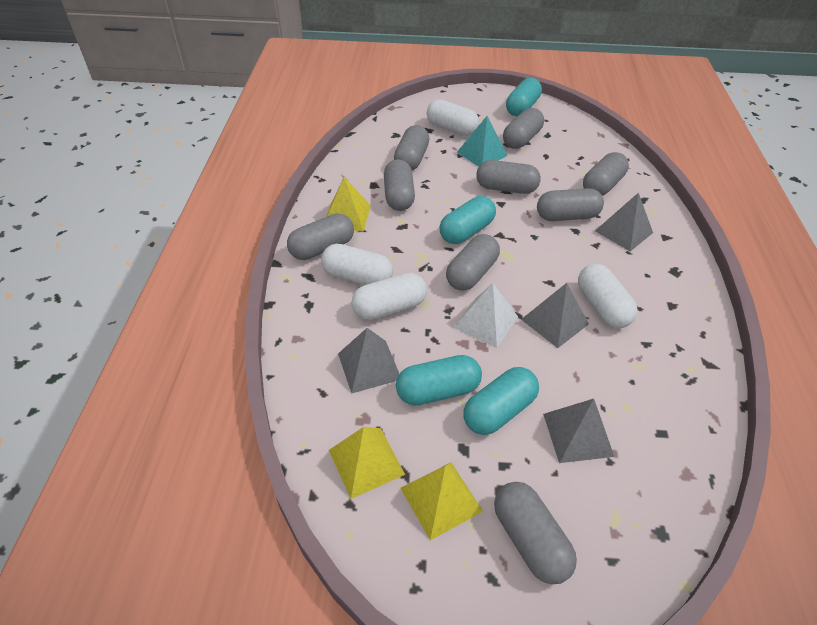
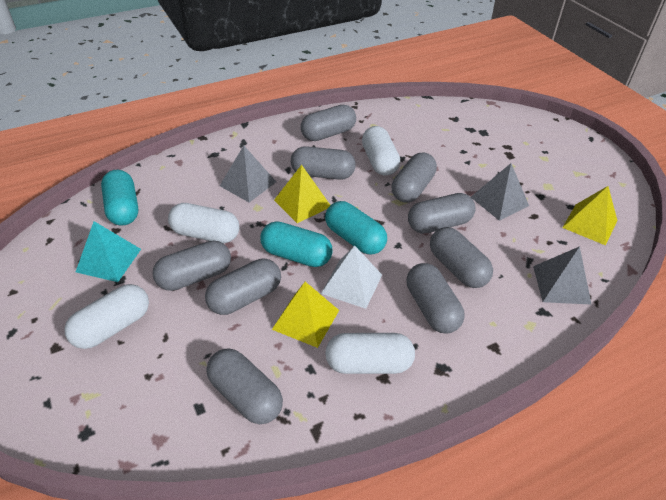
grey pyramid: 4 -> 3
turquoise capsule: 4 -> 3

